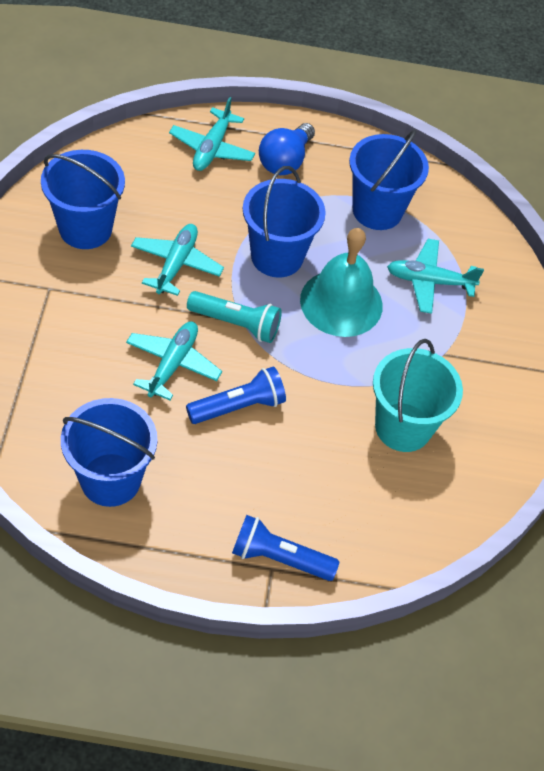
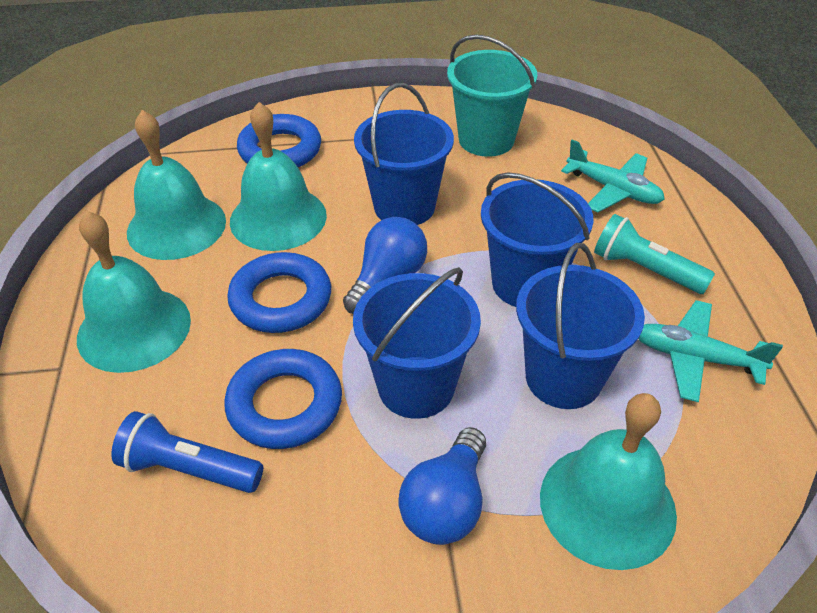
blue flashlight: 2 -> 1
blue light bulb: 1 -> 2
blue ring: 0 -> 3
turquoise bell: 1 -> 4
turquoise plane: 4 -> 2

